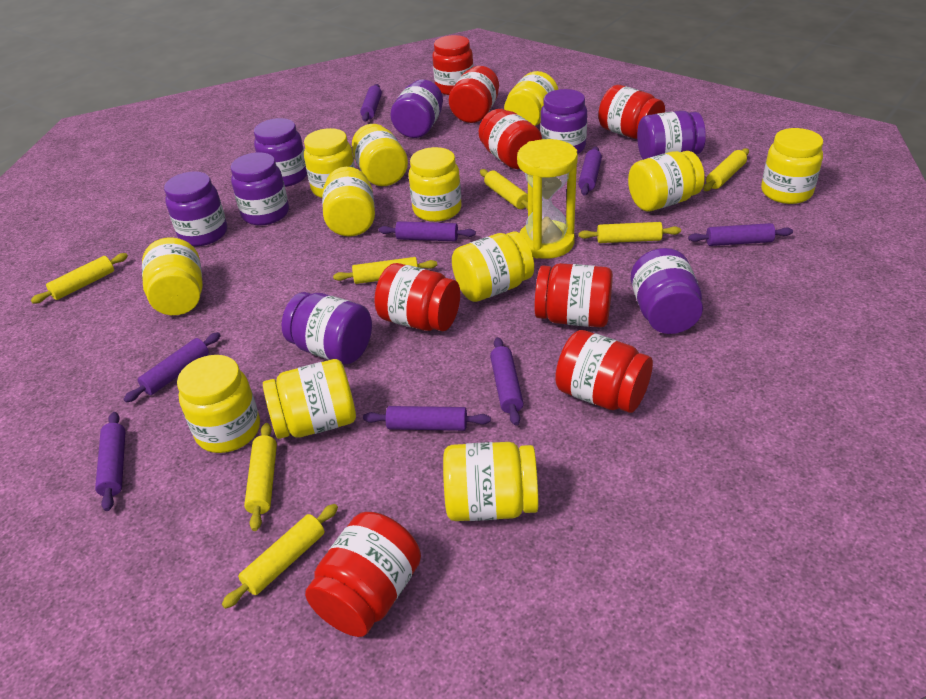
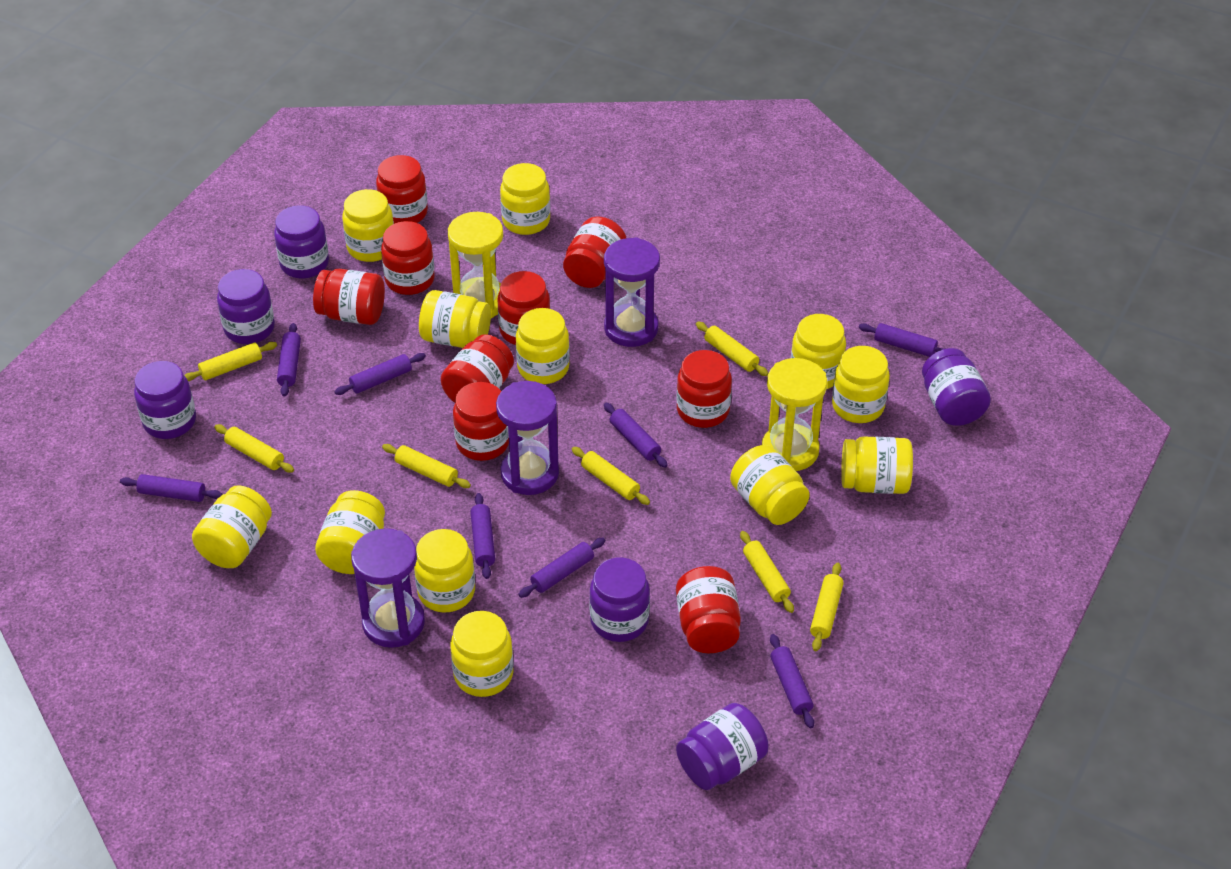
purple hourglass: 0 -> 3
purple jar: 8 -> 6
red jar: 8 -> 9
yellow hourglass: 1 -> 2

